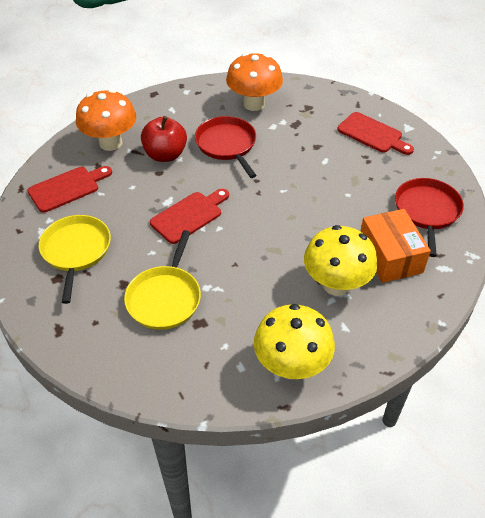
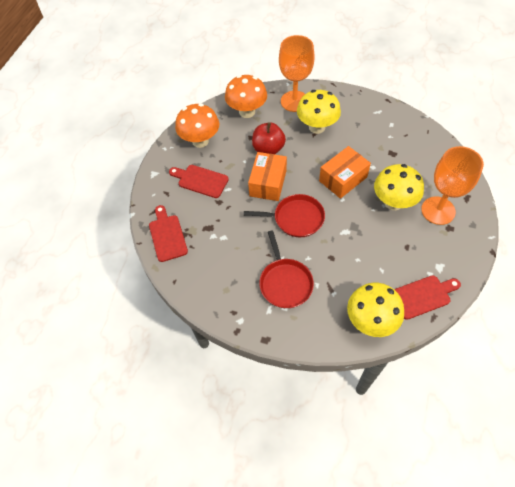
orange box: 1 -> 2
orange goblet: 0 -> 2
yellow mushroom: 2 -> 3
yellow pan: 2 -> 0

